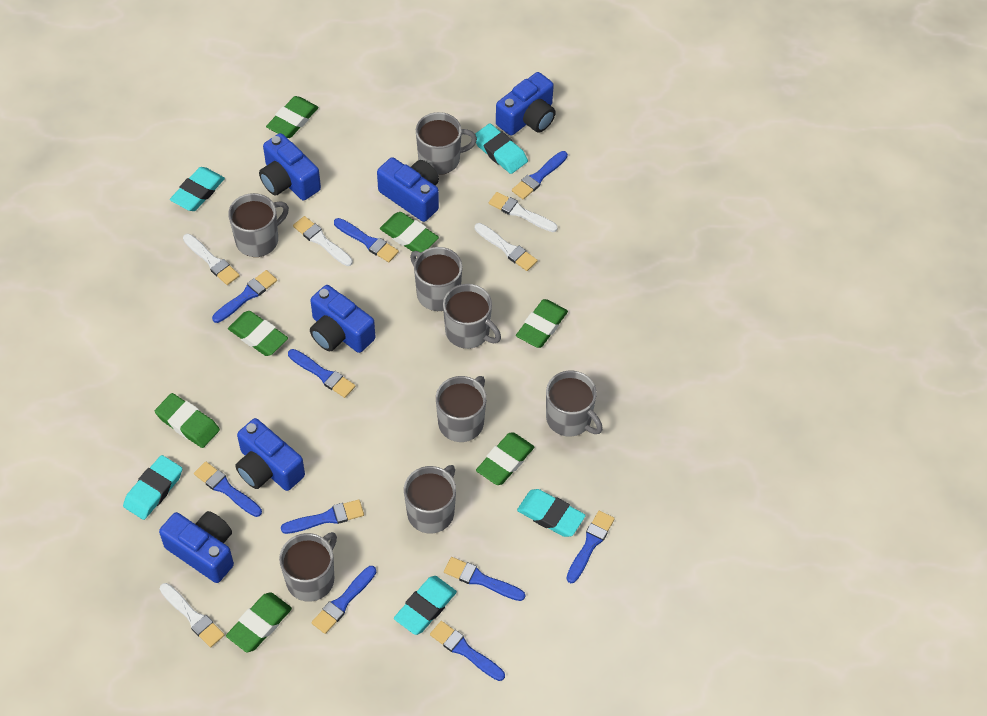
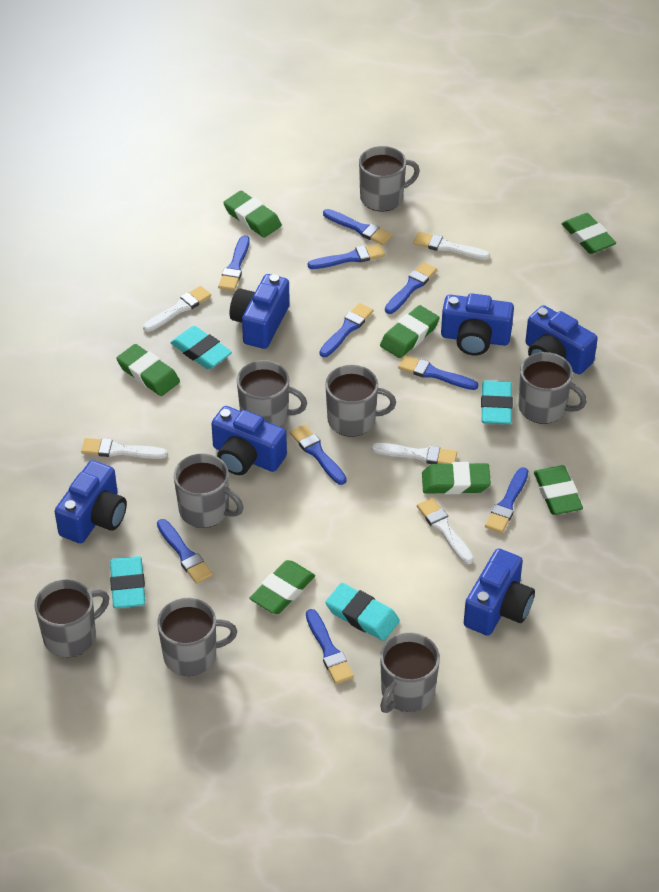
turquoise eraser: 5 -> 4

